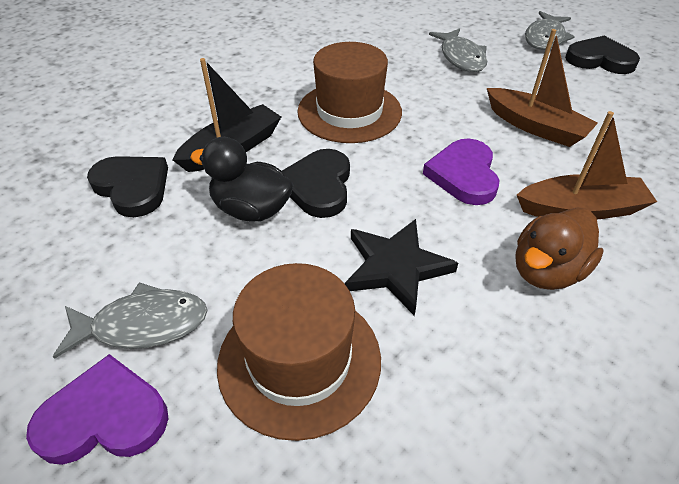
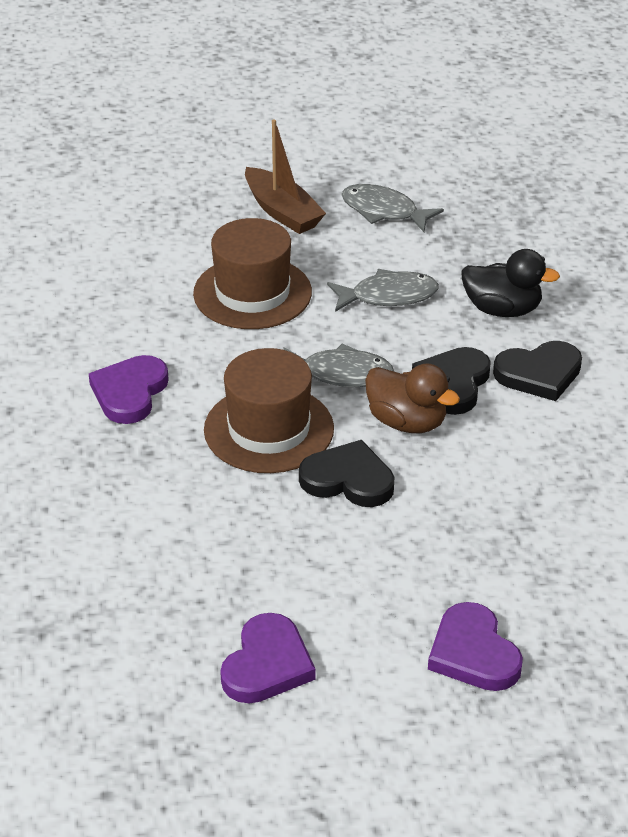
black boat: 1 -> 0
black star: 1 -> 0
brown boat: 2 -> 1
purple heart: 2 -> 3

